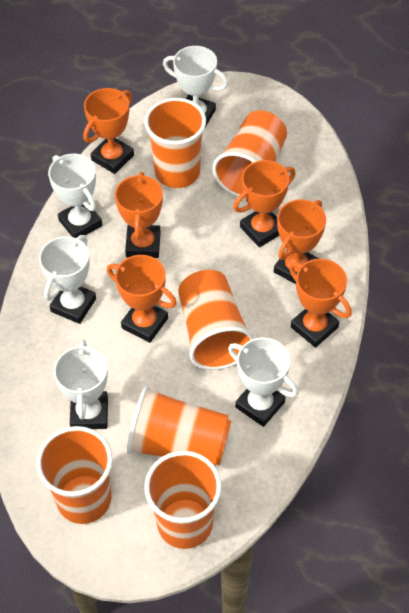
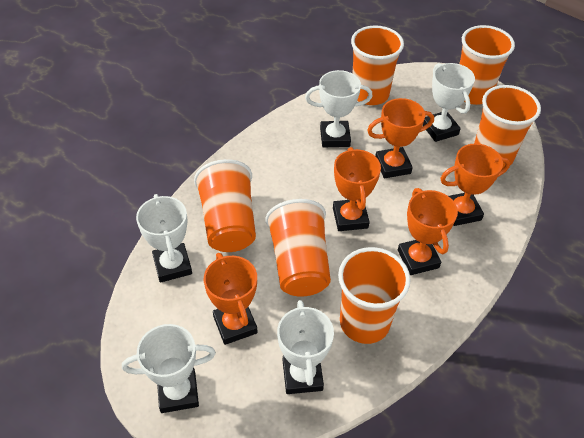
orange trophy: 6 -> 5

